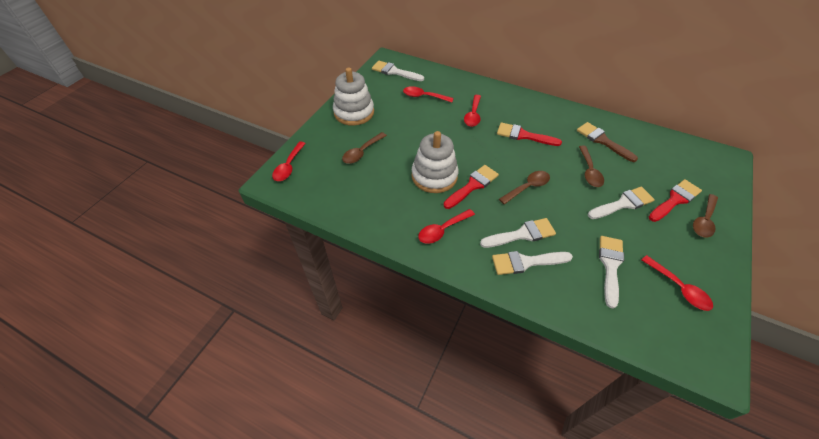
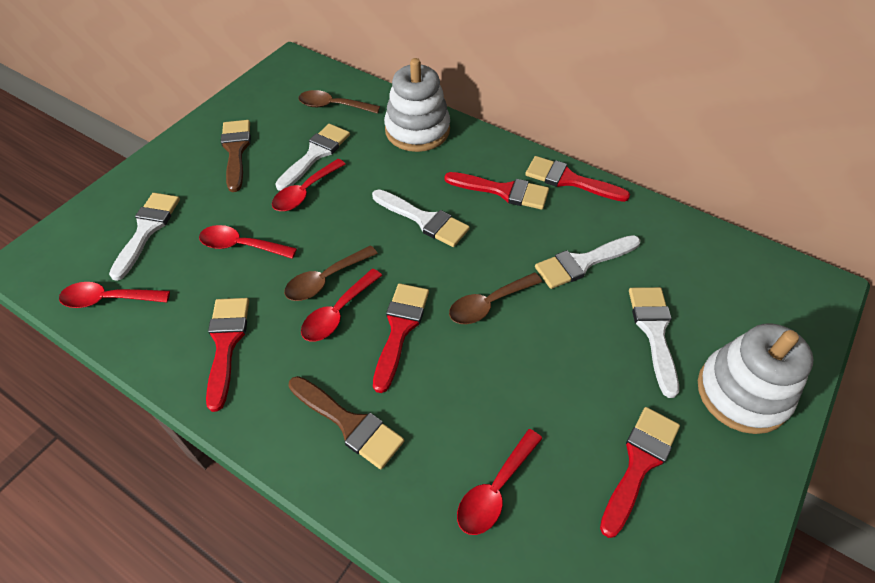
brown brush: 1 -> 2
brown spoon: 4 -> 3
red brush: 3 -> 5

